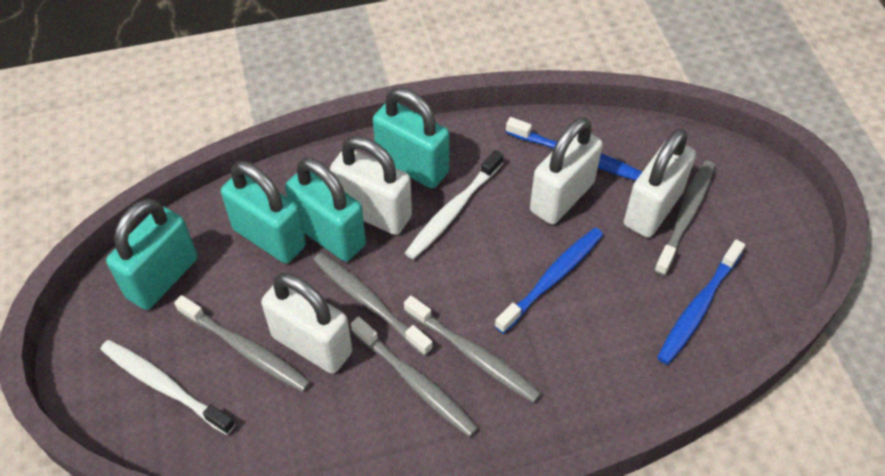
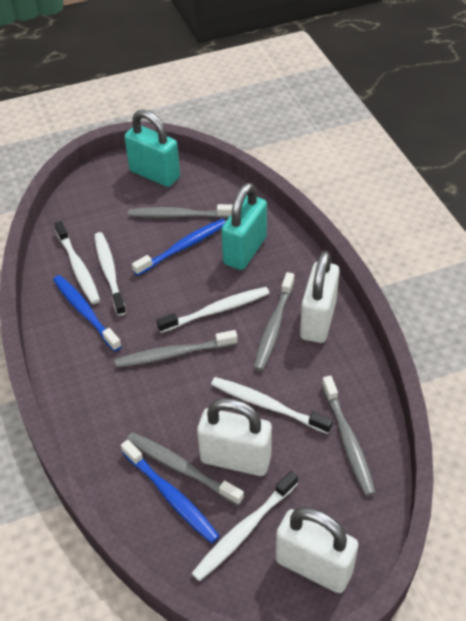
turquoise padlock: 4 -> 2
white padlock: 4 -> 3
white toothbrush: 2 -> 5

